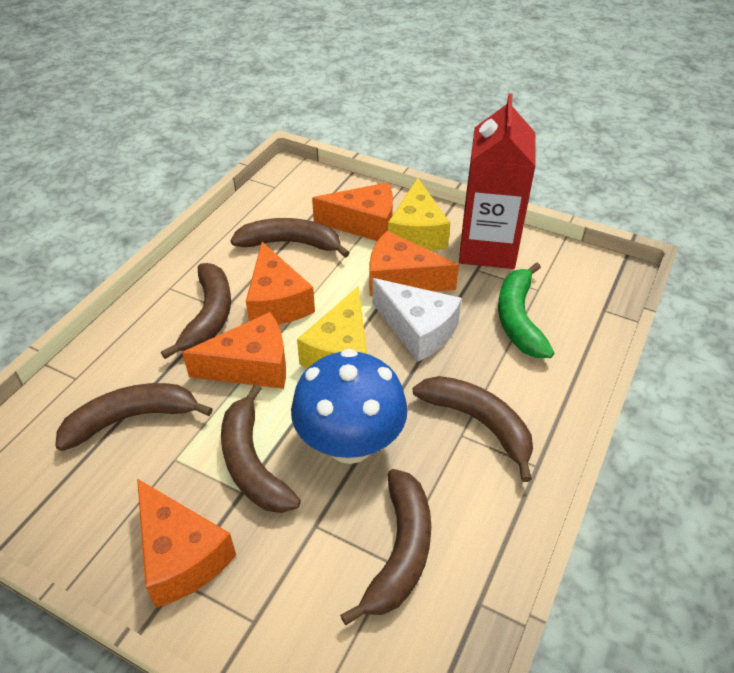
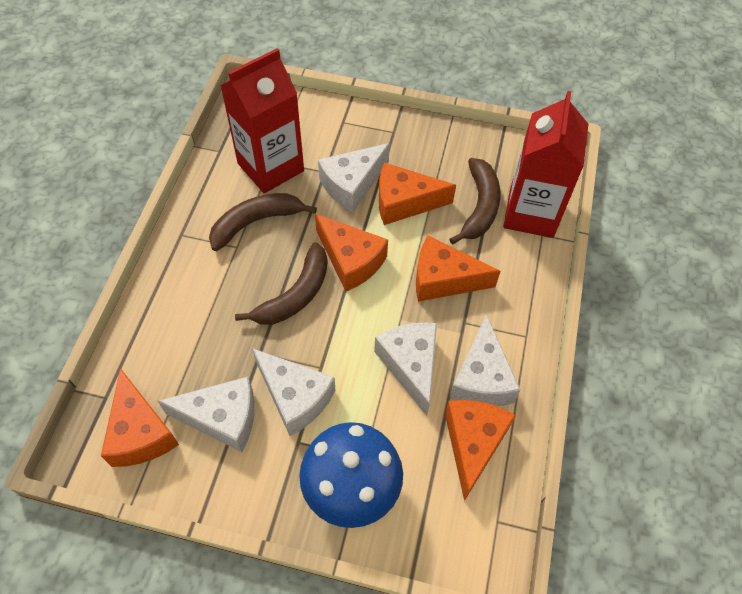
brown banana: 6 -> 3
green banana: 1 -> 0
red carton: 1 -> 2
white cheese: 1 -> 5
yellow cheese: 2 -> 0

